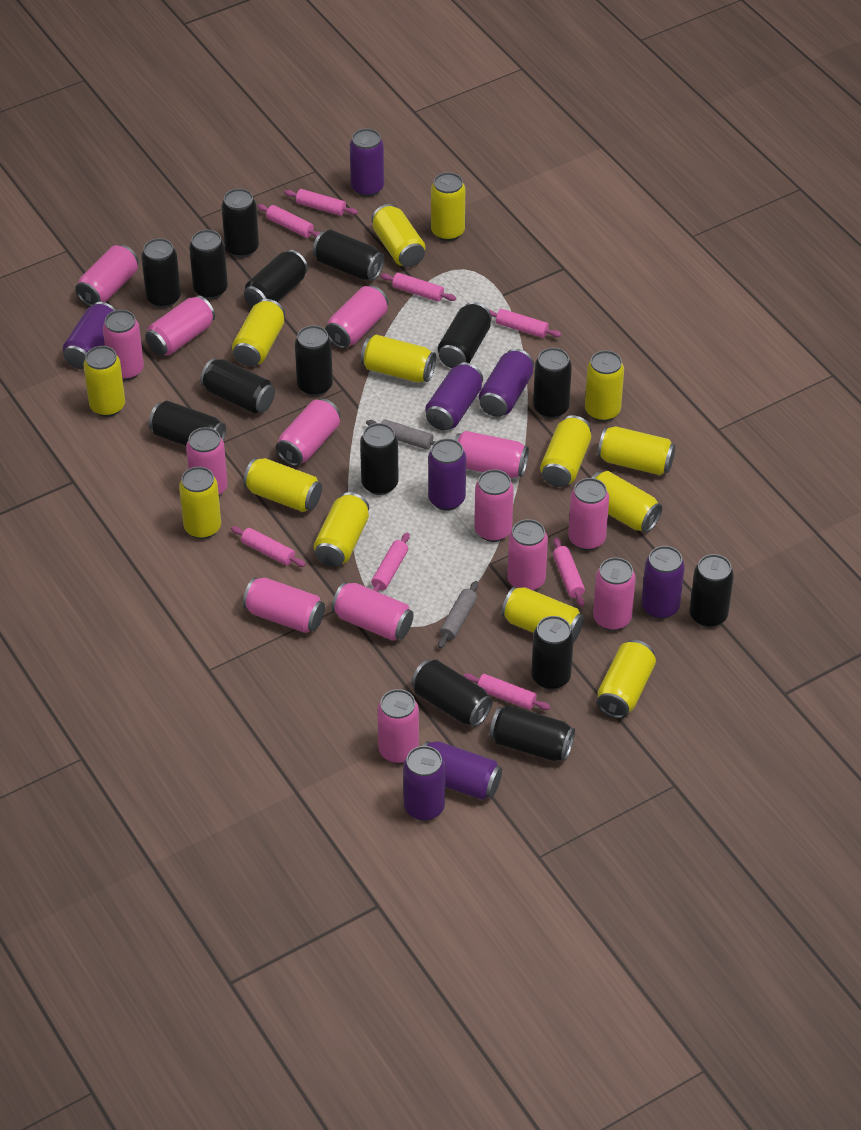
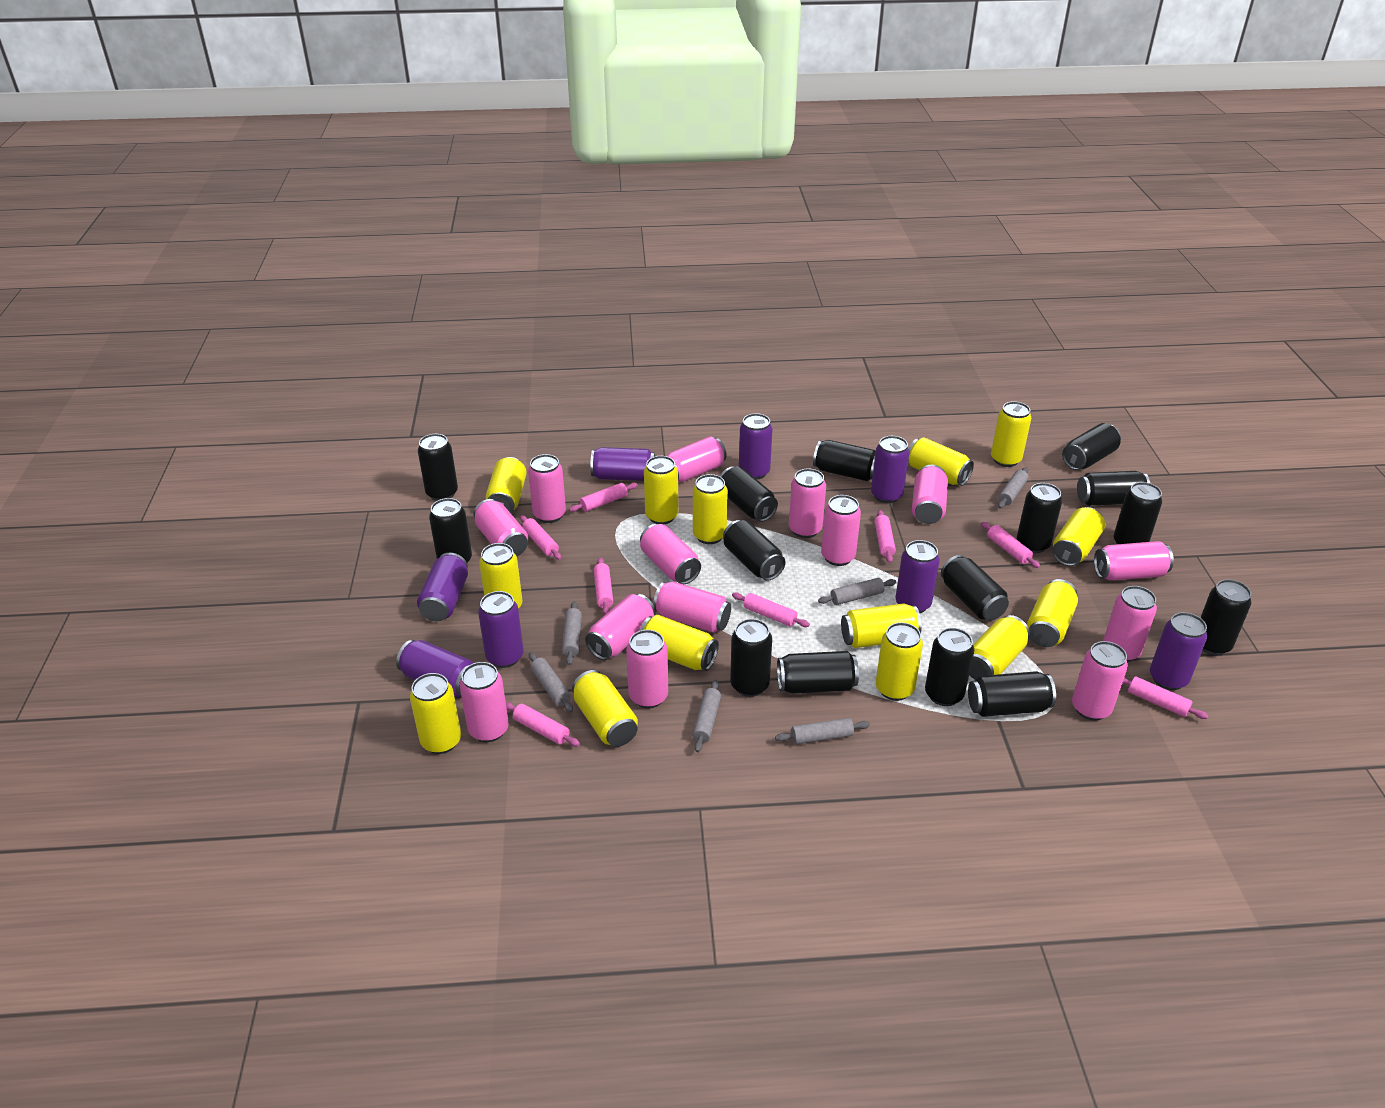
grey rolling pin: 2 -> 6

